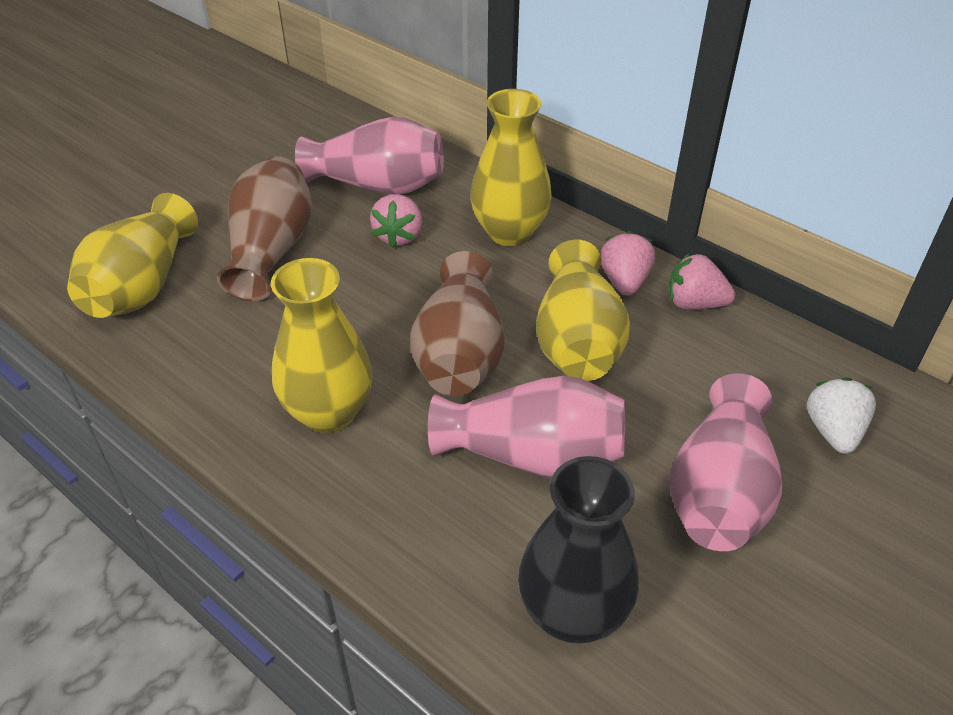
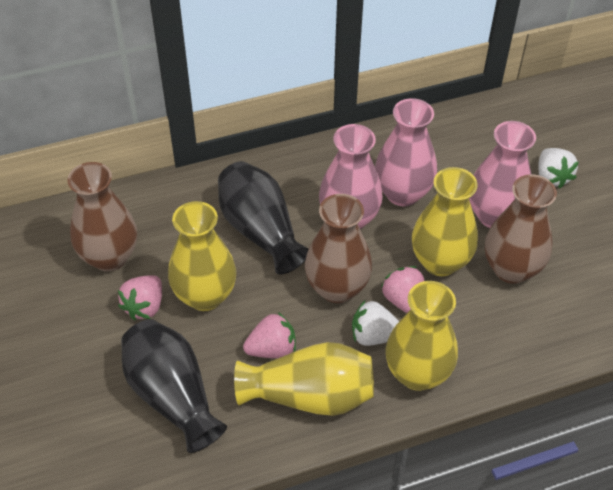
black vase: 1 -> 2
brown vase: 2 -> 3
white strawberry: 1 -> 2

